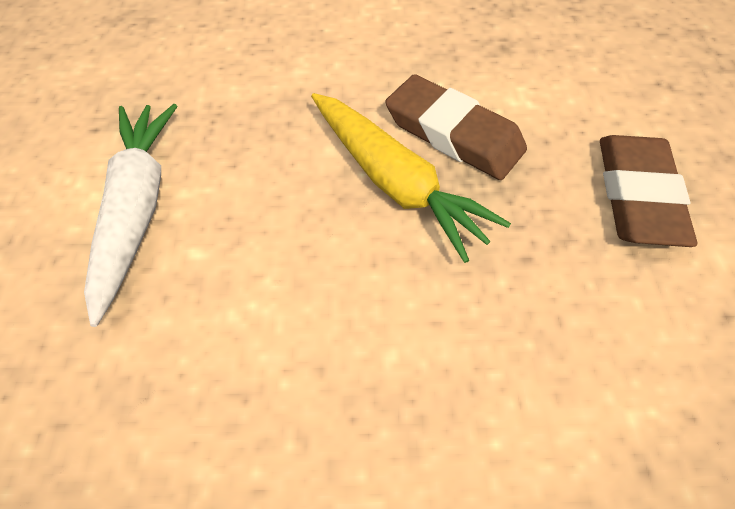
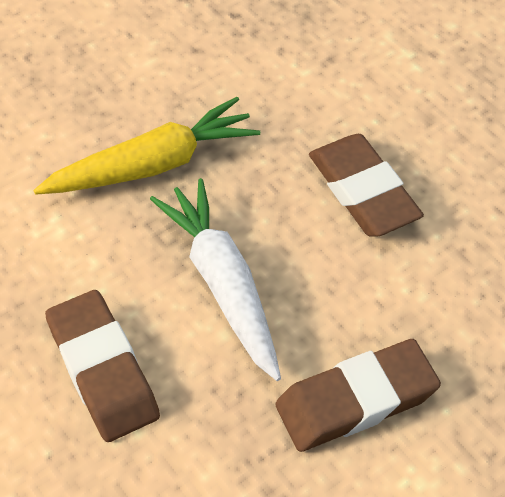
brown eraser: 2 -> 3

